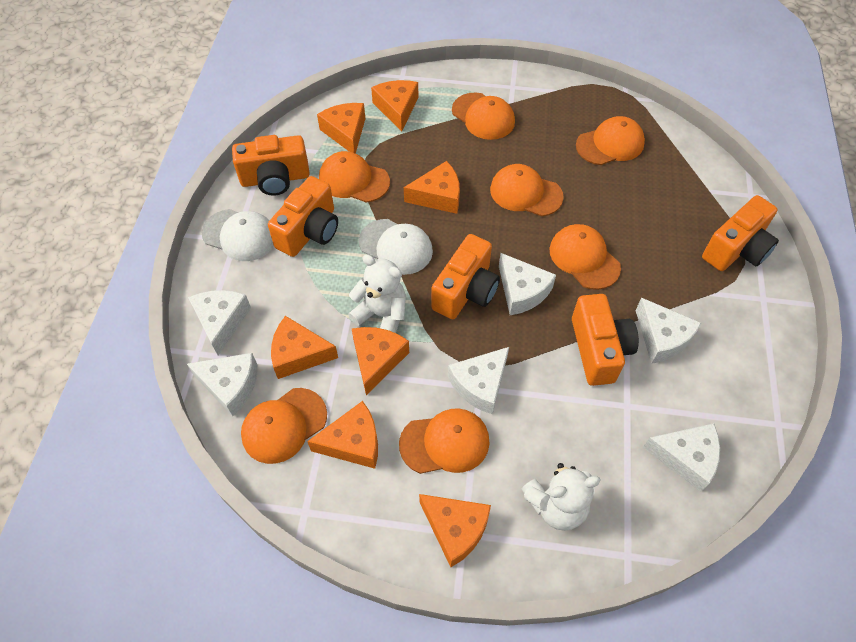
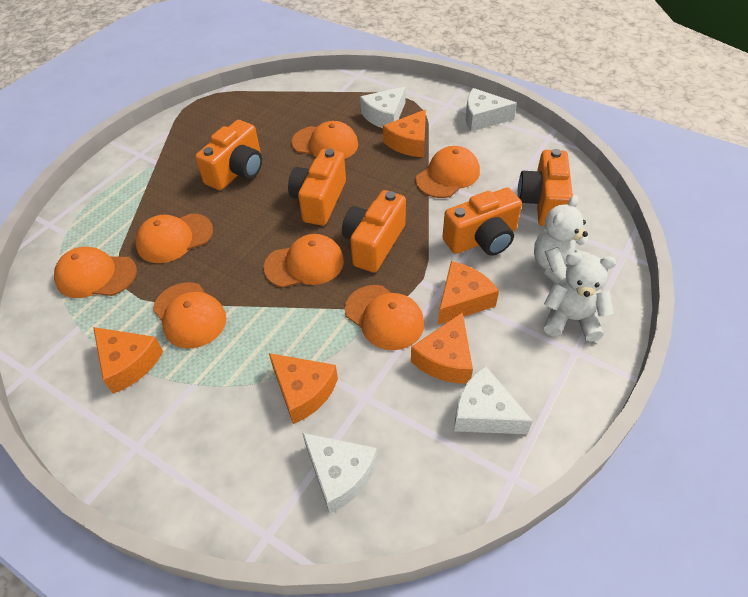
orange cheese: 7 -> 5
white cap: 2 -> 0
white cheese: 6 -> 4

